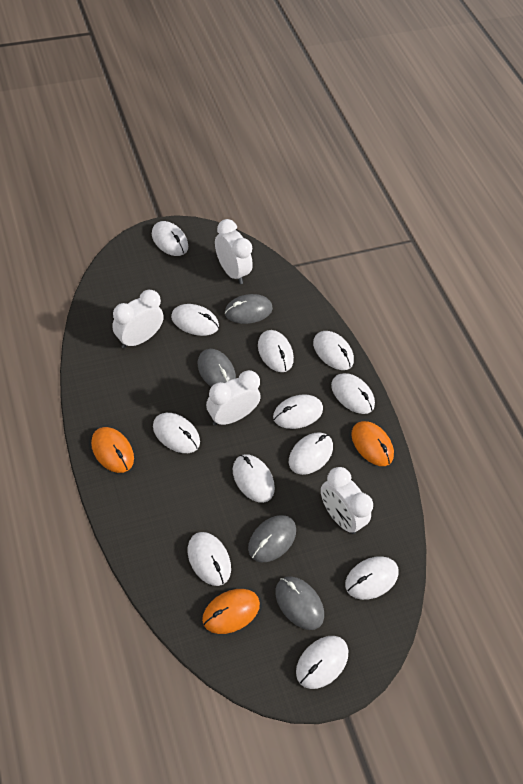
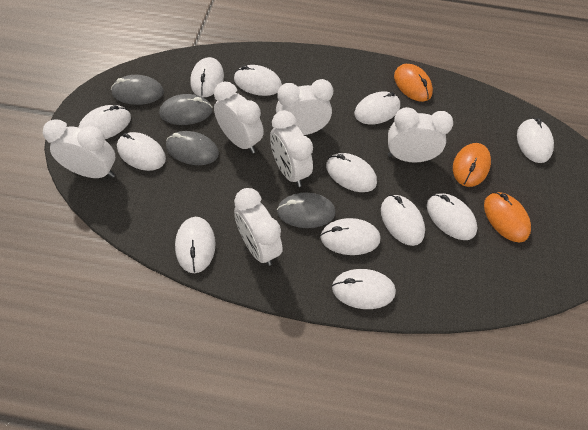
white clock: 4 -> 6

